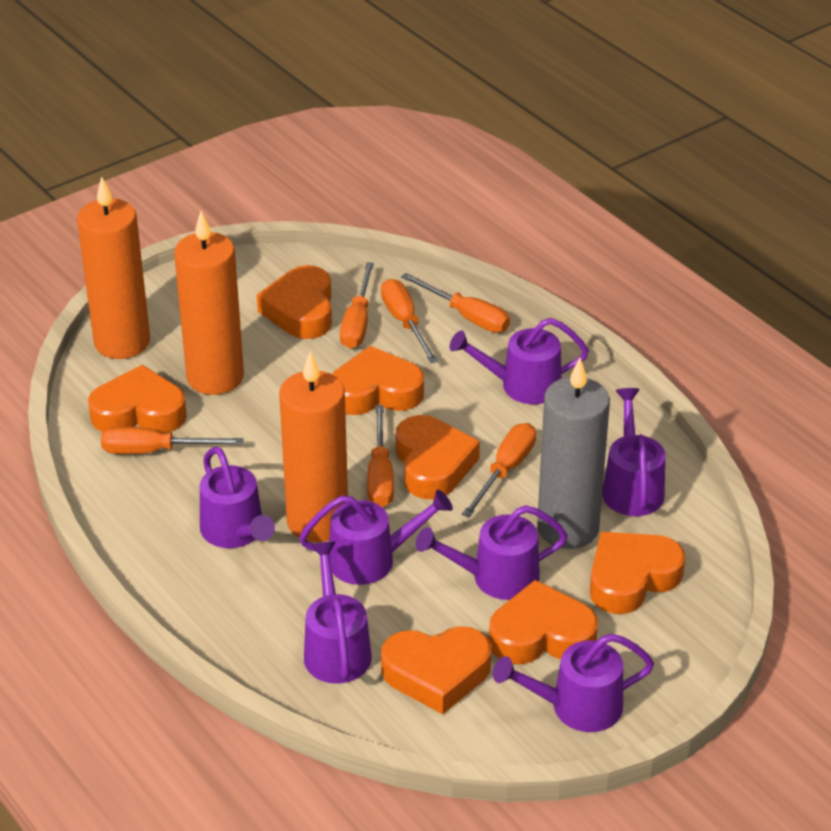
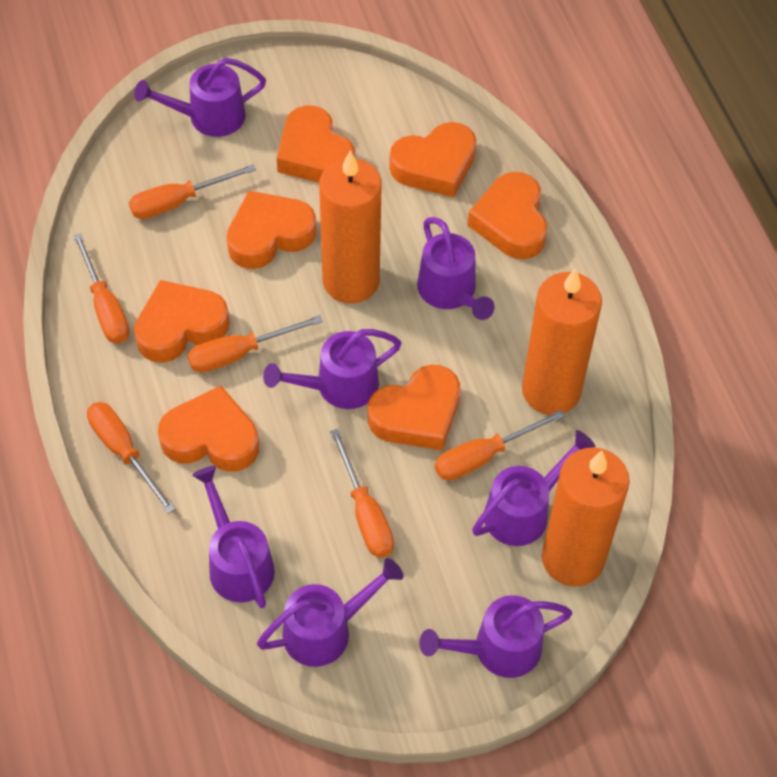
grey candle: 1 -> 0

